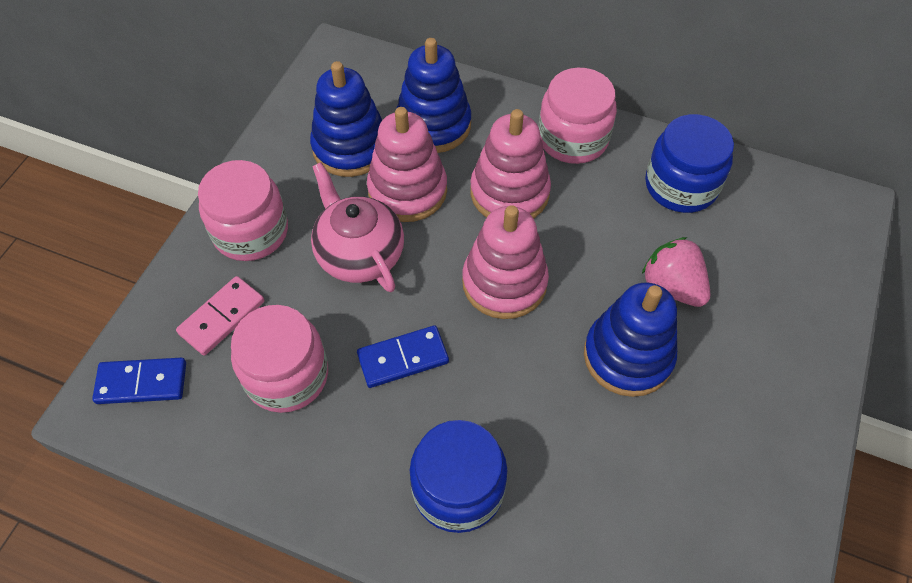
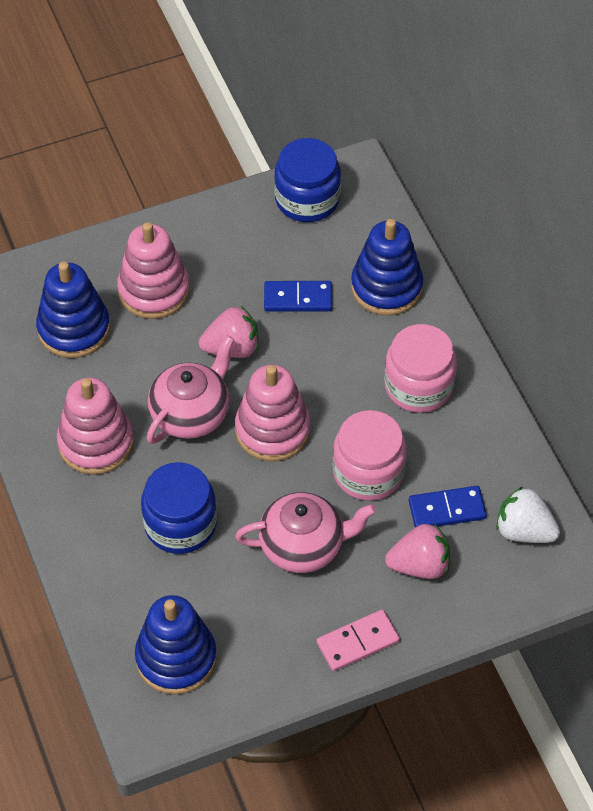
pink jar: 3 -> 2
pink strawberry: 1 -> 2
pink teapot: 1 -> 2
white strawberry: 0 -> 1

